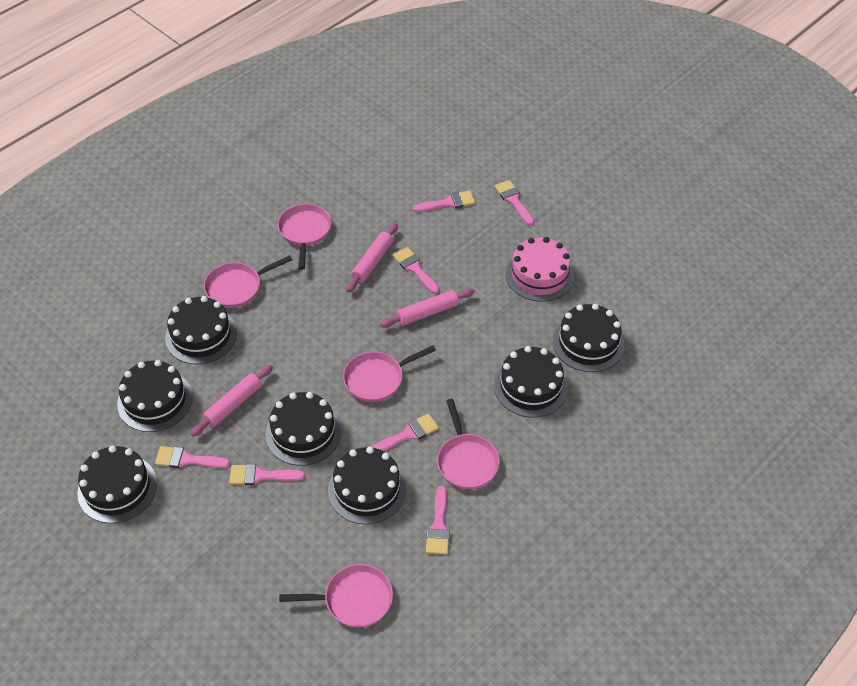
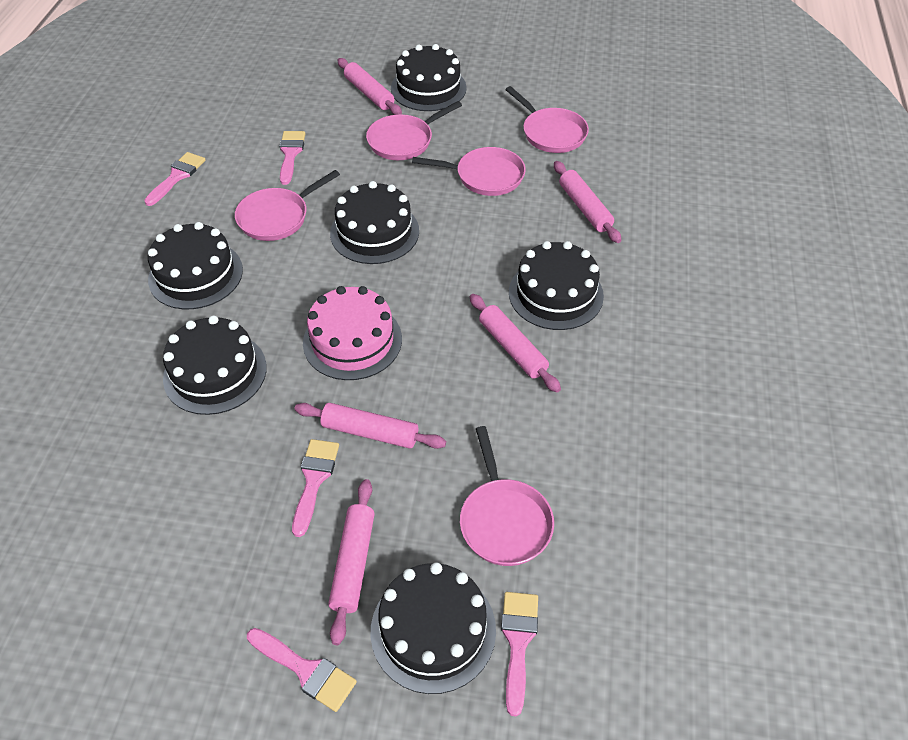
black cake: 7 -> 6
pink brush: 7 -> 5
pink rolling pin: 3 -> 5

